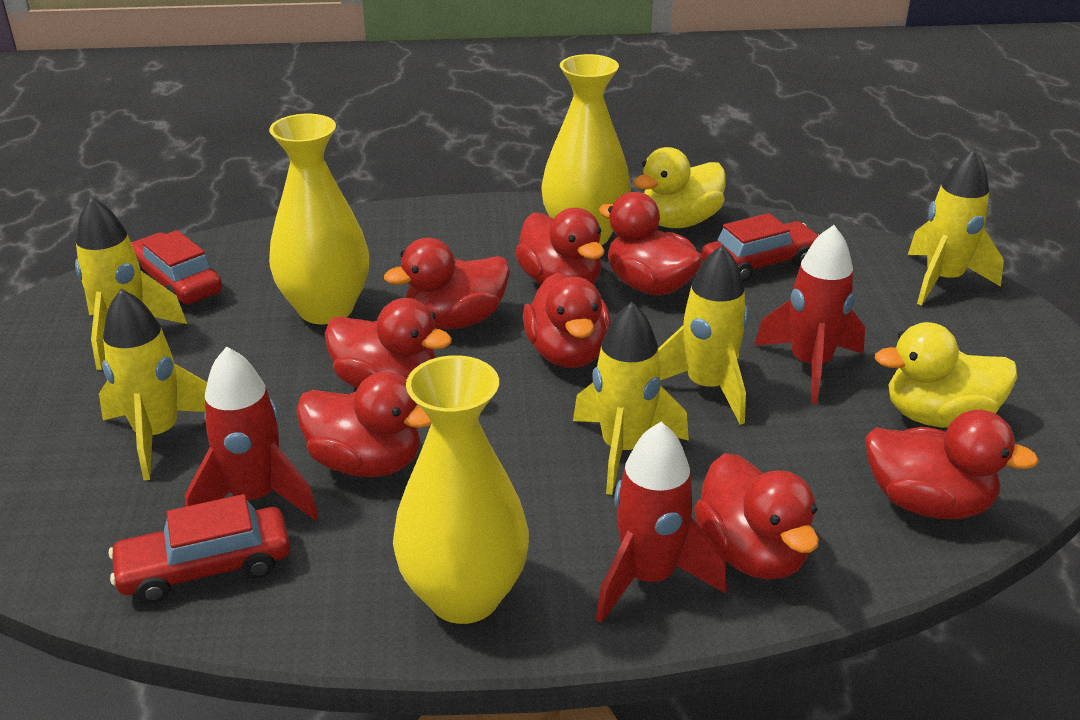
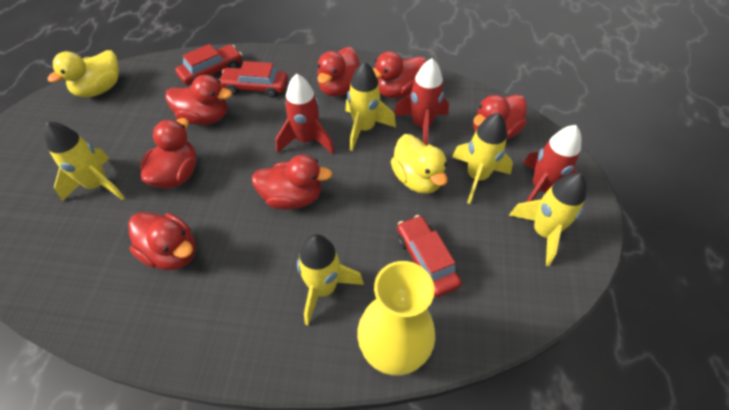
red duck: 8 -> 7
yellow vase: 3 -> 1

